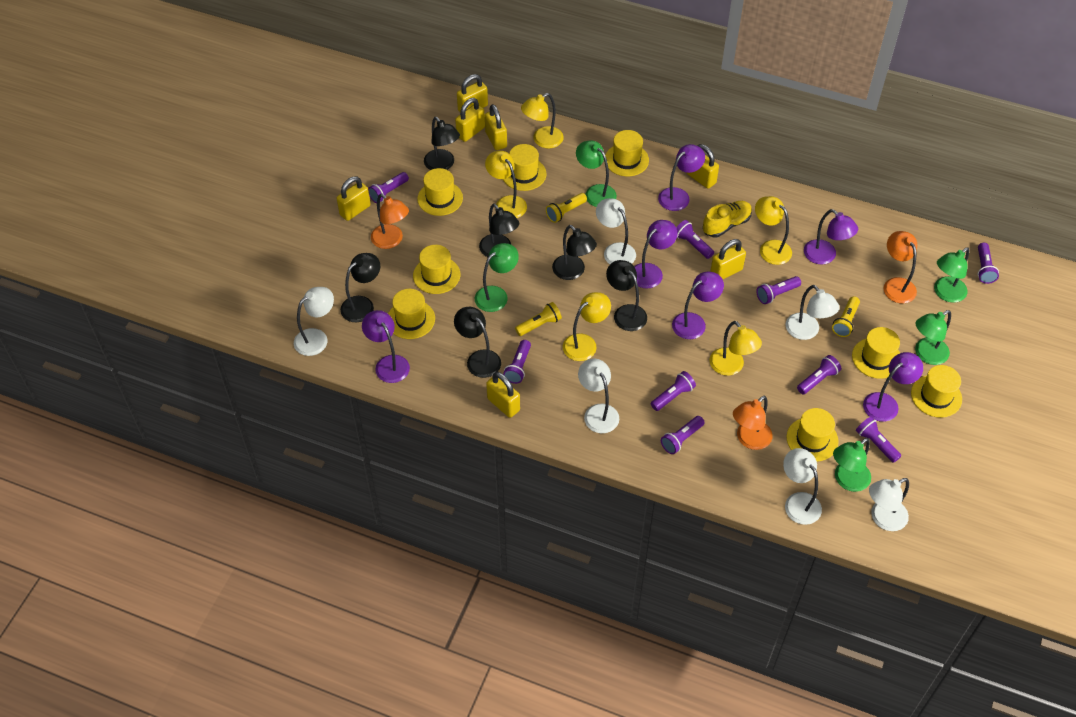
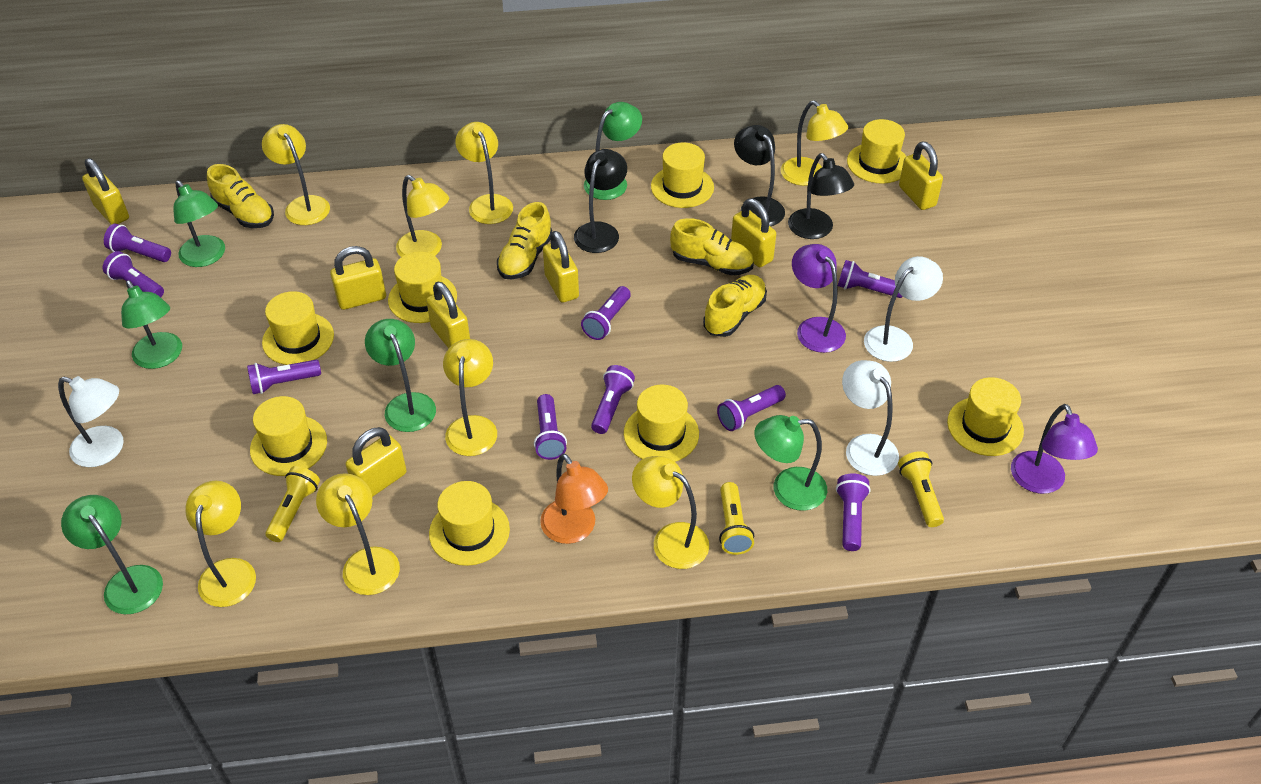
black lamp: 6 -> 3
green lamp: 5 -> 6
orange lamp: 3 -> 1
purple lamp: 6 -> 2
white lamp: 6 -> 3
yellow lamp: 5 -> 8
yellow shoe: 1 -> 4

